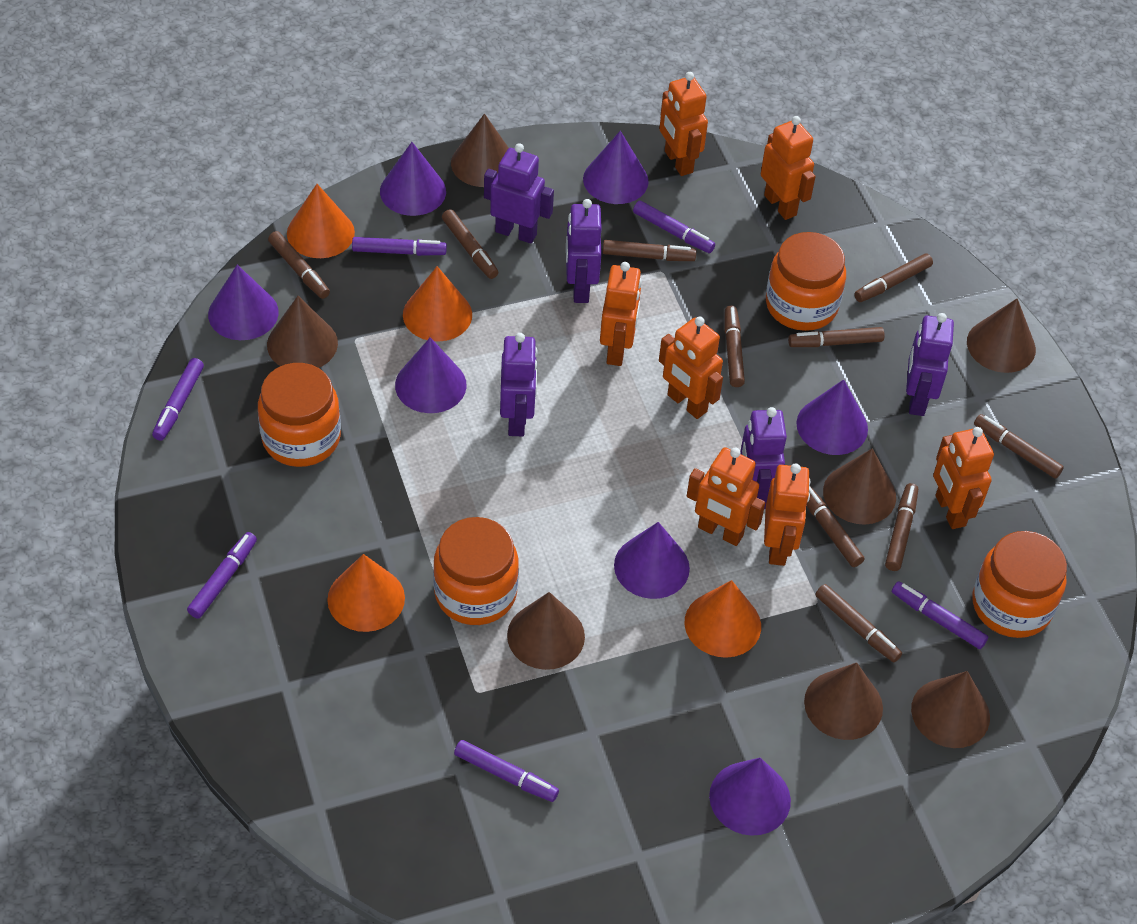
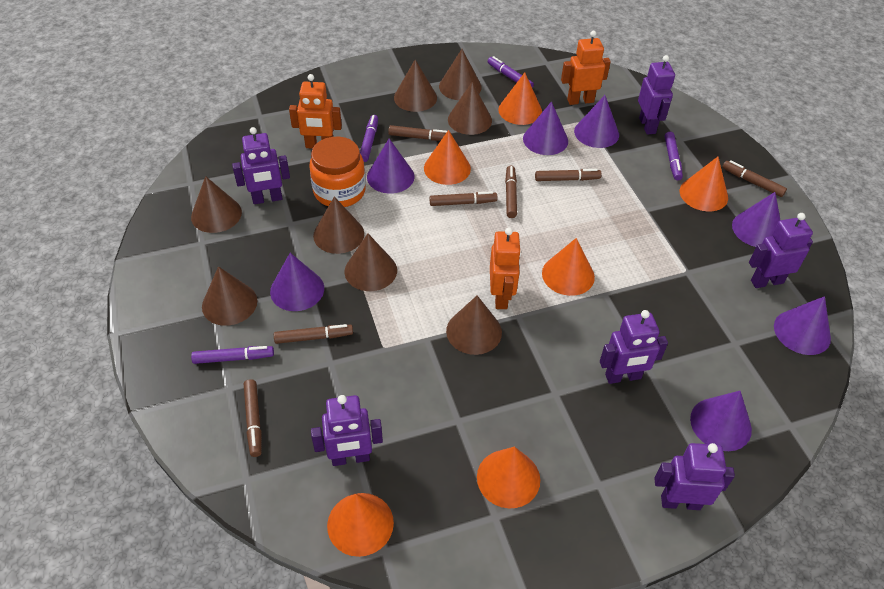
brown cone: 7 -> 8
brown marker: 10 -> 7
orange cone: 4 -> 6
orange jar: 4 -> 1
orange robot: 7 -> 3
purple marker: 6 -> 4
purple robot: 5 -> 6

